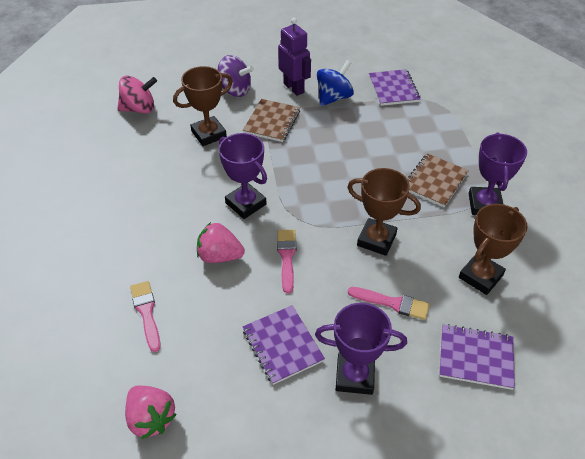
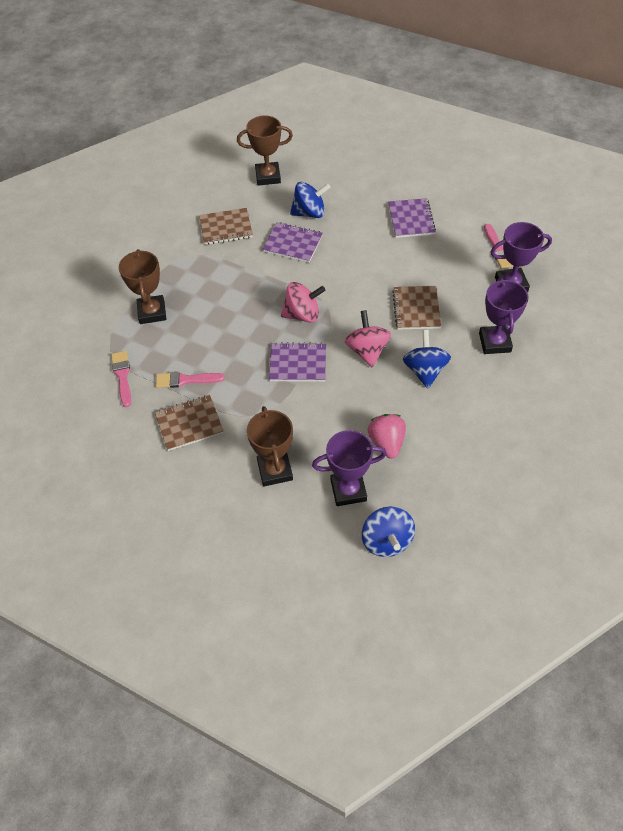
blue spinning top: 1 -> 3
brown notebook: 2 -> 3
pink spinning top: 1 -> 2
pink strawberry: 2 -> 1
purple robot: 1 -> 0
purple spinning top: 1 -> 0

